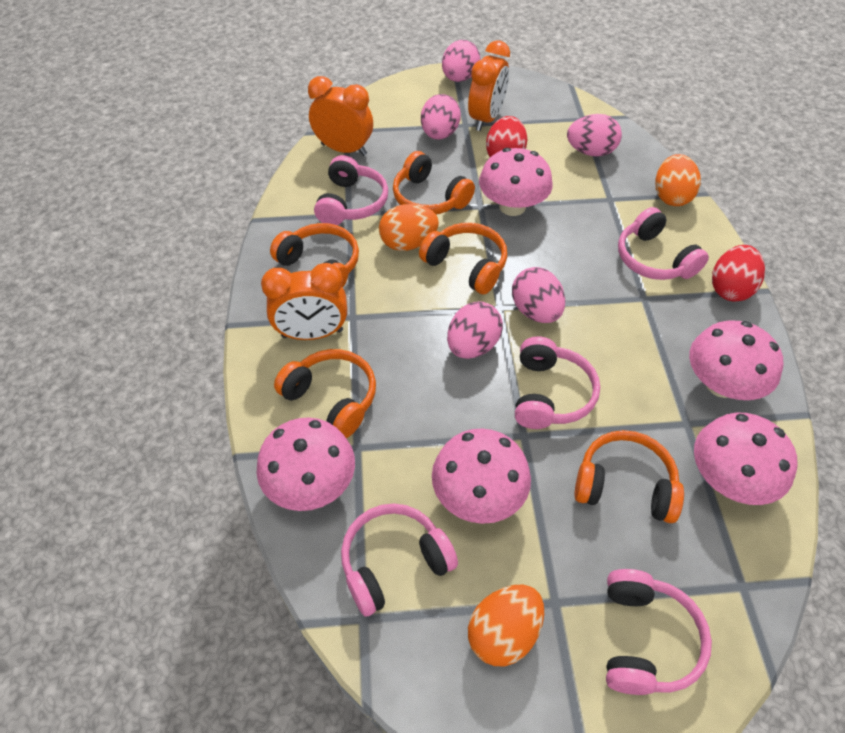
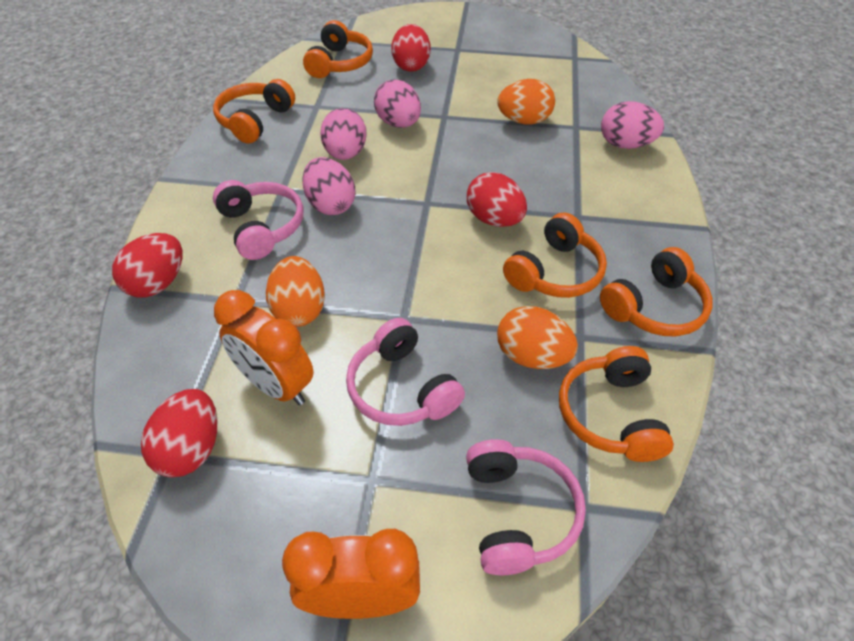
orange clock: 3 -> 2
pink egg: 5 -> 4
pink headphones: 5 -> 3
pink mushroom: 5 -> 0
red egg: 2 -> 4

